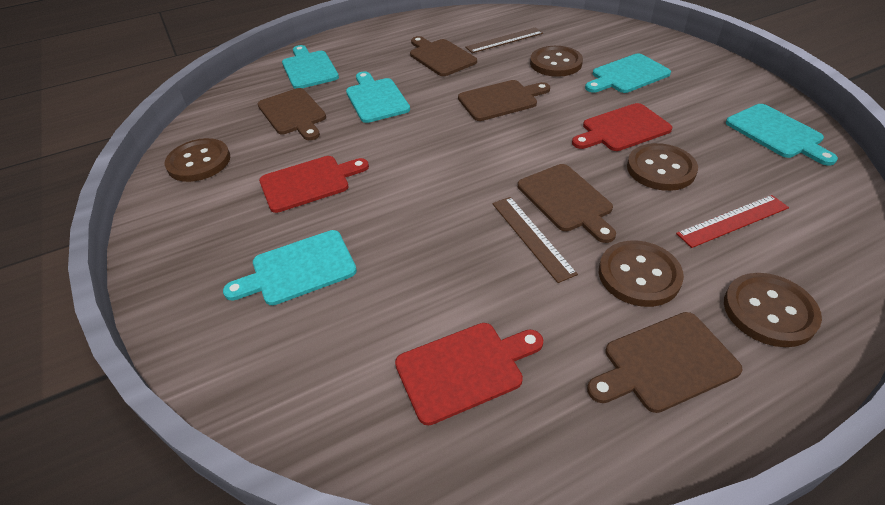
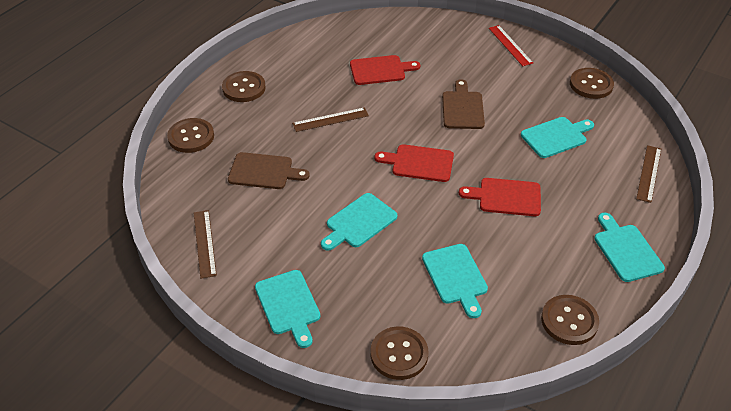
brown cutting board: 5 -> 2
brown ruler: 2 -> 3

